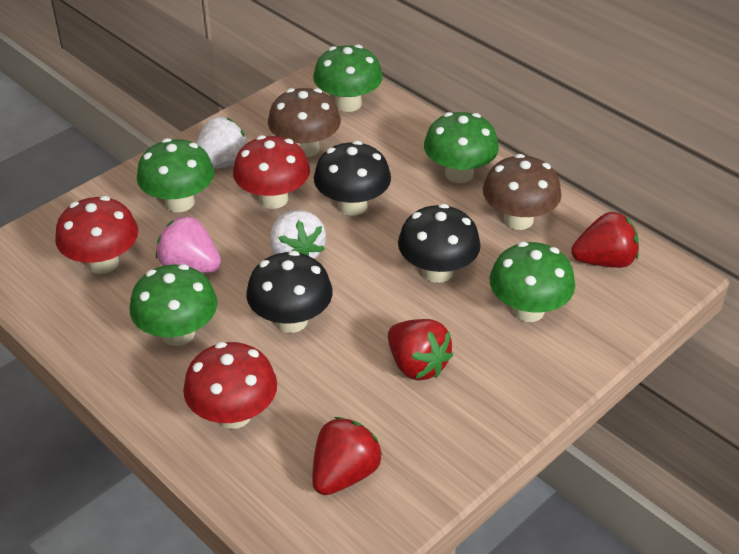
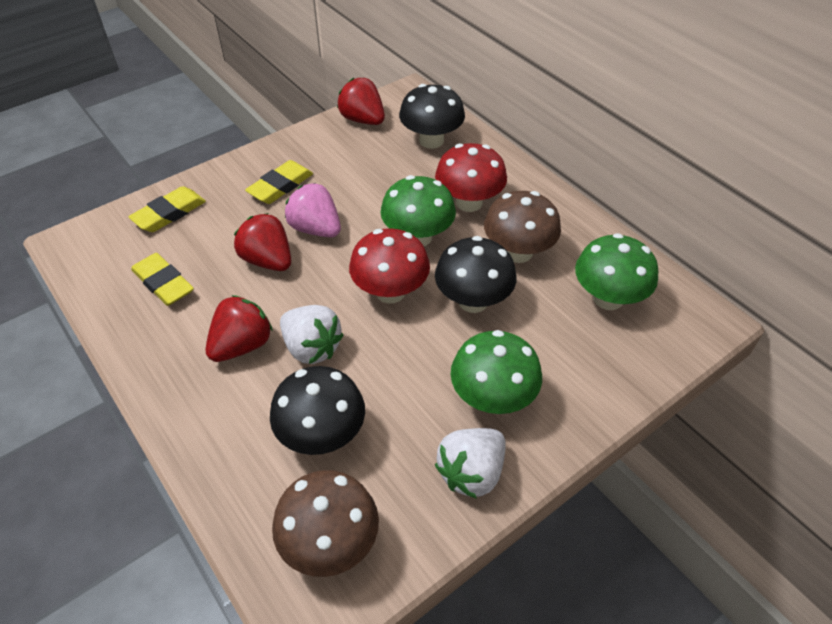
green mushroom: 5 -> 3
red mushroom: 3 -> 2
yellow eraser: 0 -> 3

